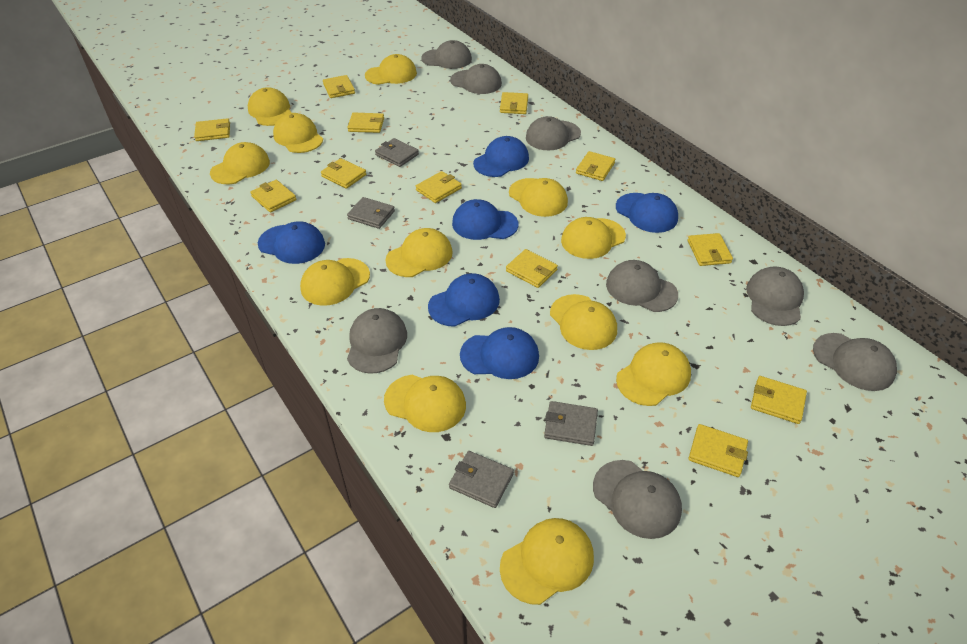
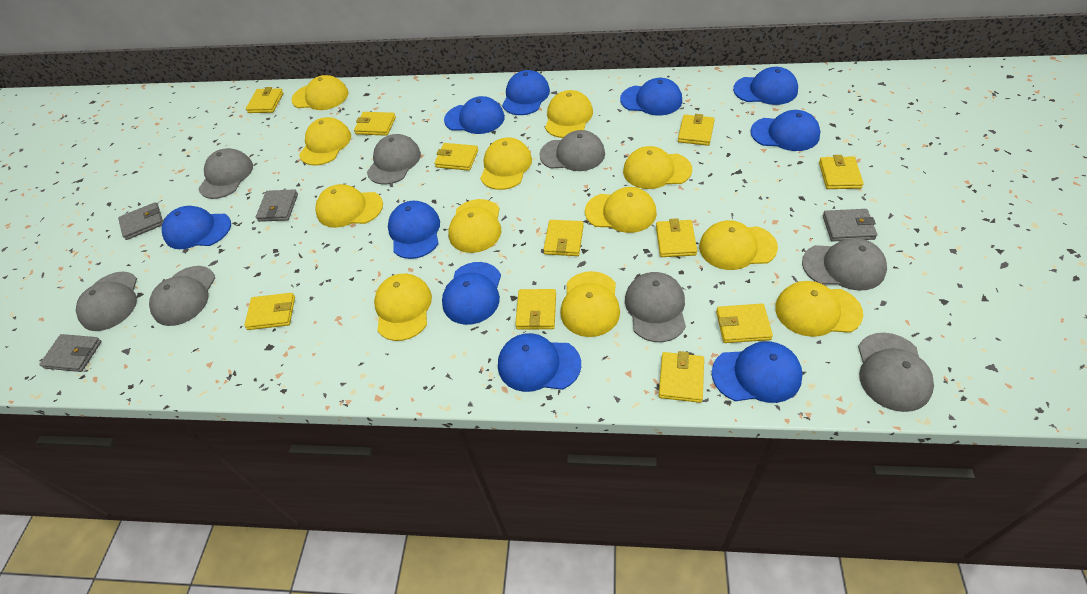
blue cap: 6 -> 10
yellow wallet: 12 -> 11

